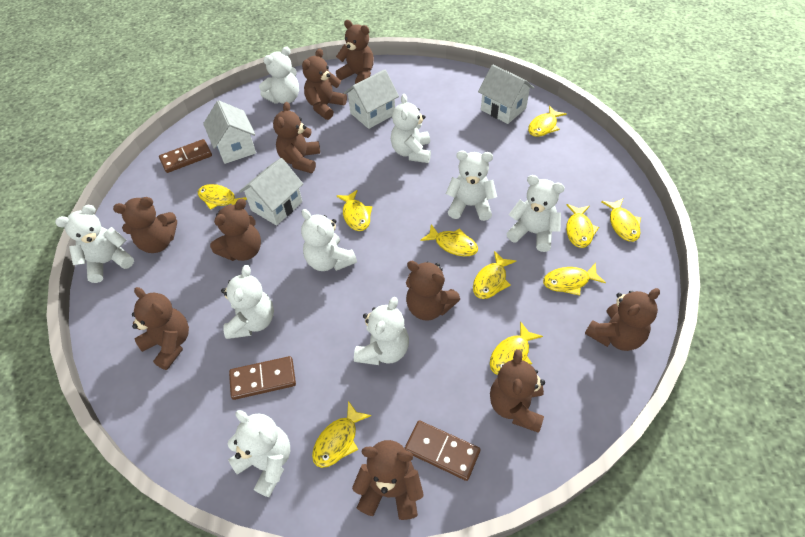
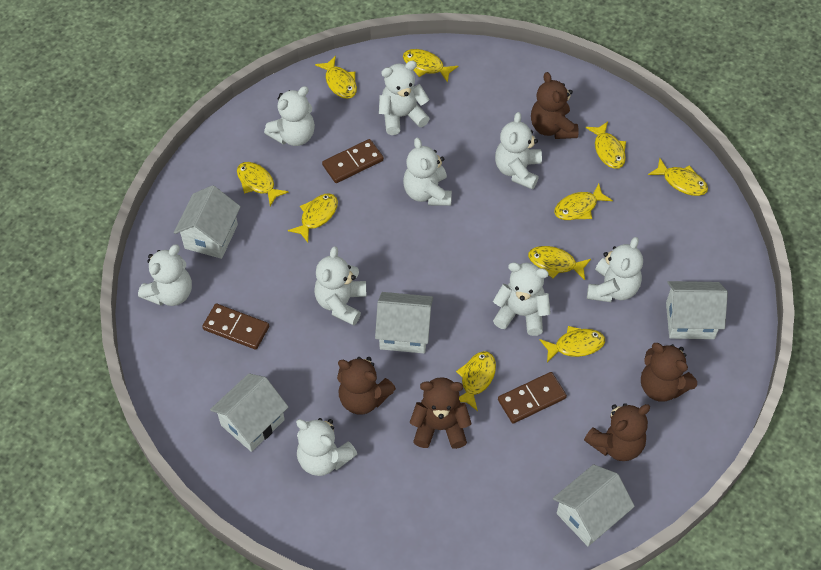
brown teddy bear: 10 -> 5
white house: 4 -> 5

